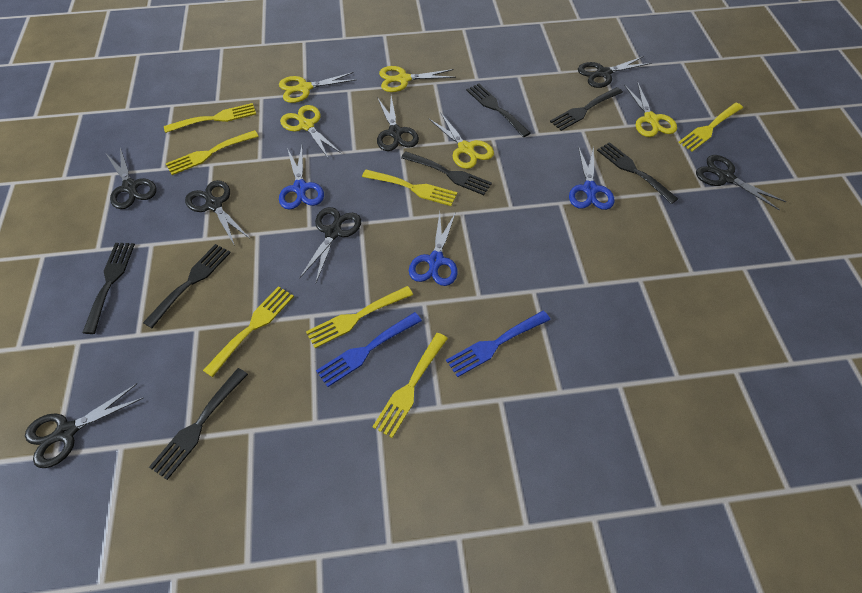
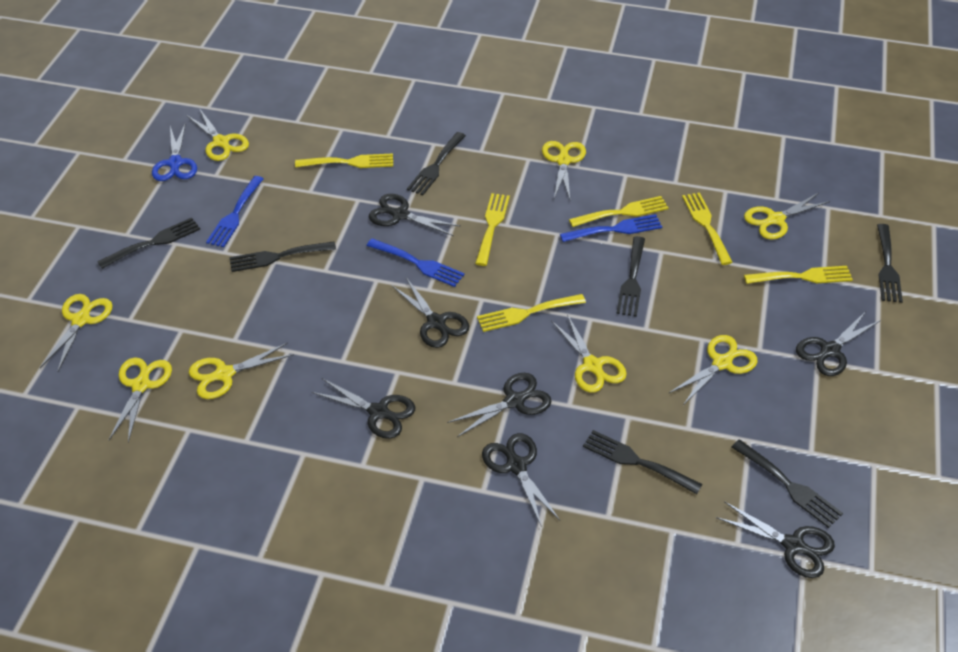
blue fork: 2 -> 3
blue scissors: 3 -> 1
yellow fork: 7 -> 6
yellow scissors: 5 -> 8

